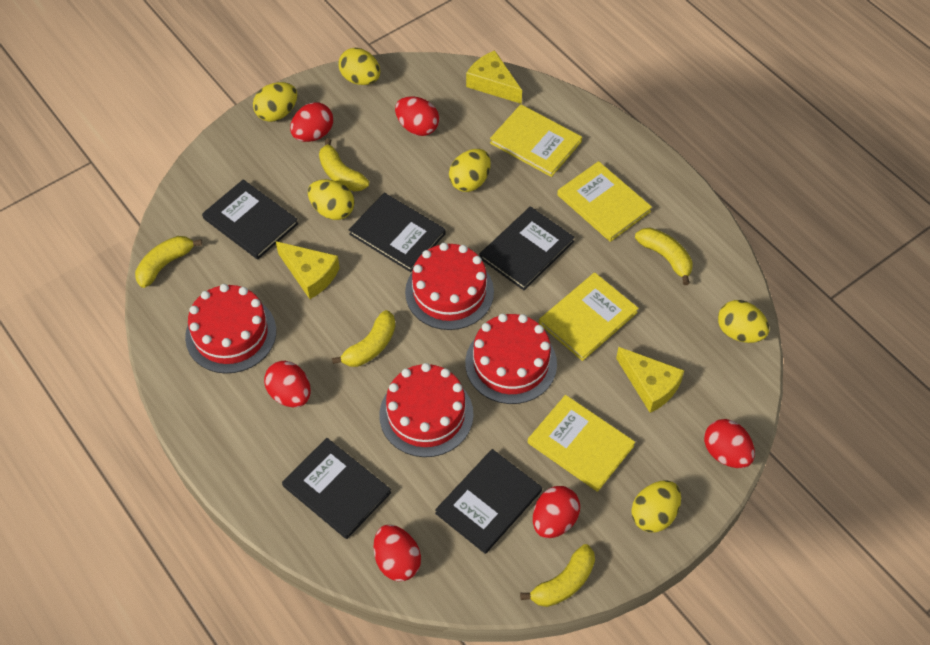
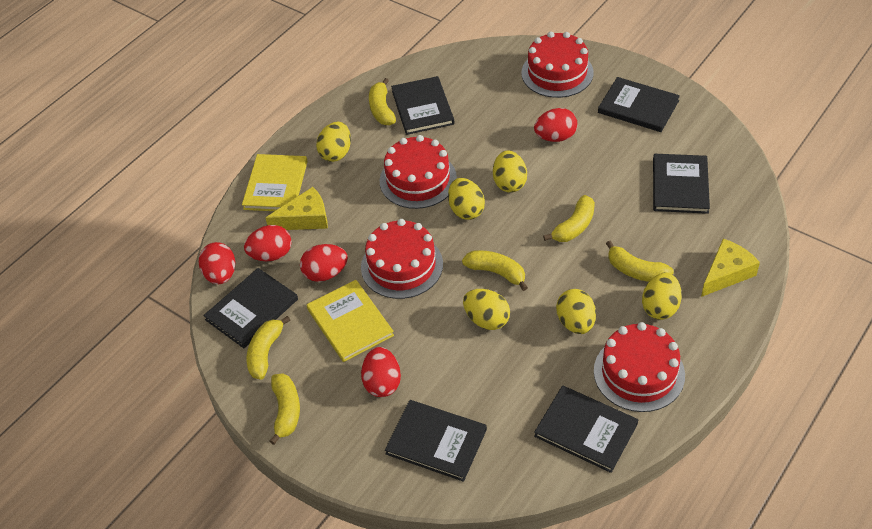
black book: 5 -> 6
red egg: 6 -> 5
yellow banana: 5 -> 6
yellow book: 4 -> 2
yellow cheese: 3 -> 2

